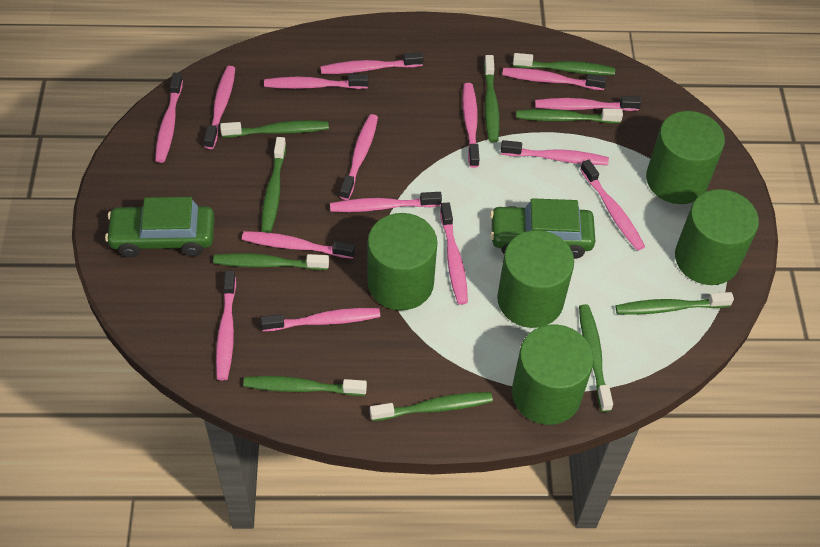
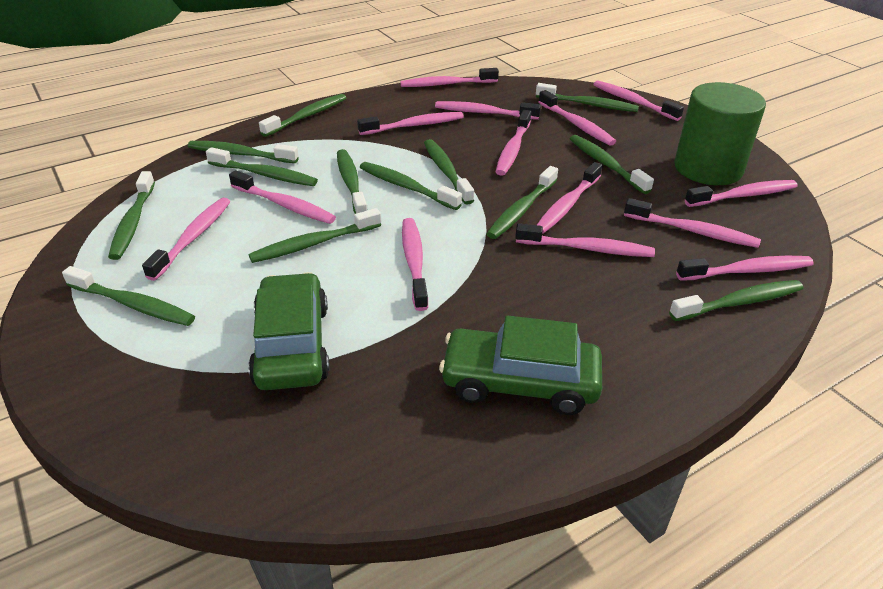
green cylinder: 5 -> 1
green toothbrush: 10 -> 13
pink toothbrush: 15 -> 14

